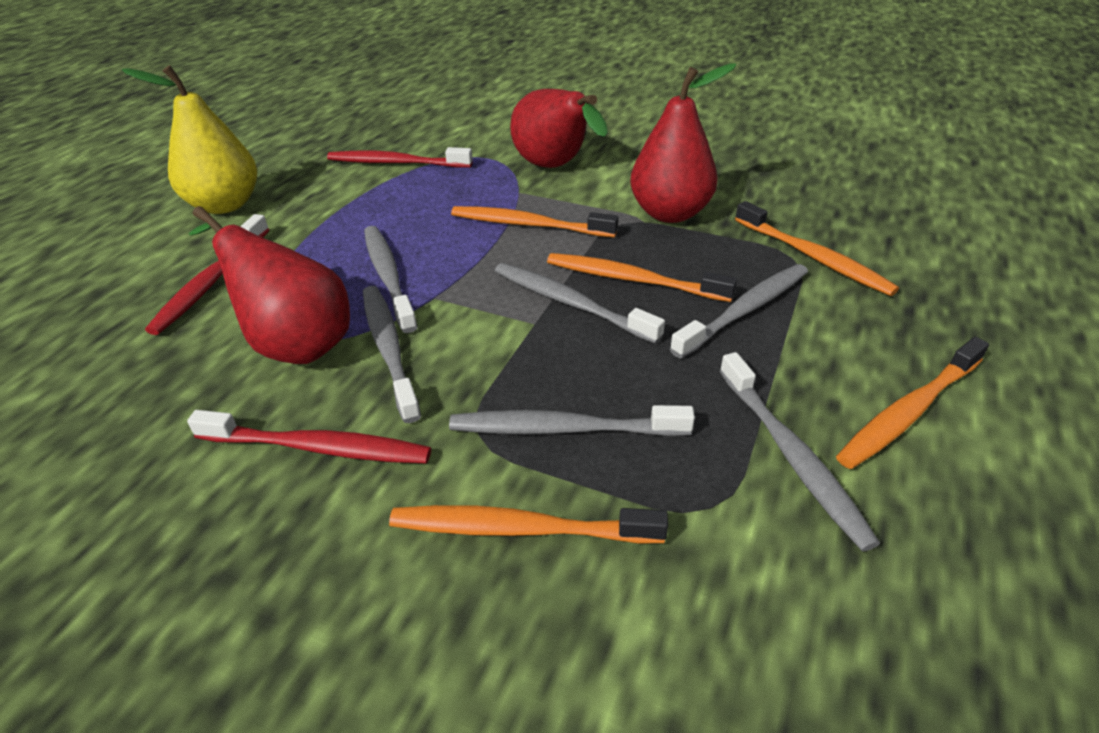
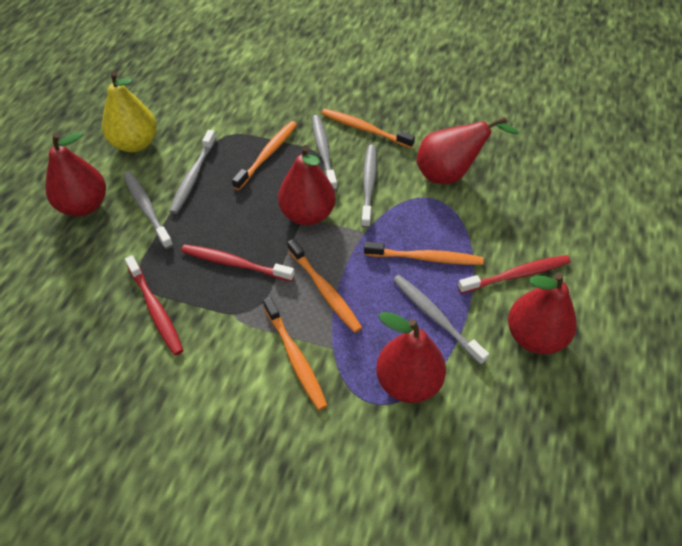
grey toothbrush: 6 -> 5
red pear: 3 -> 5

